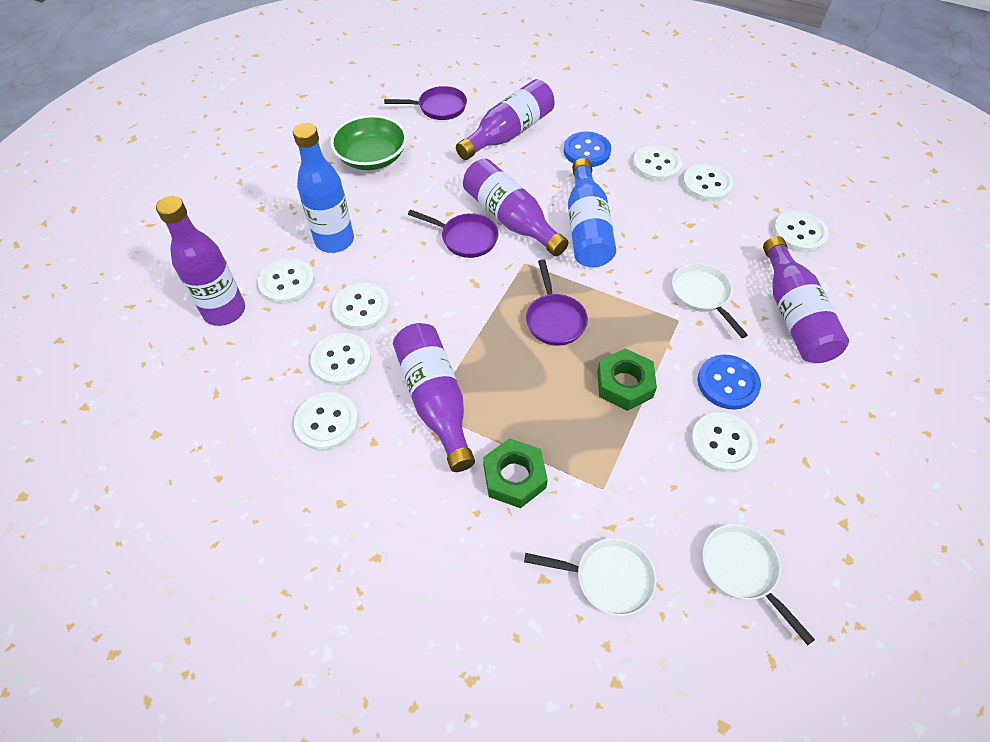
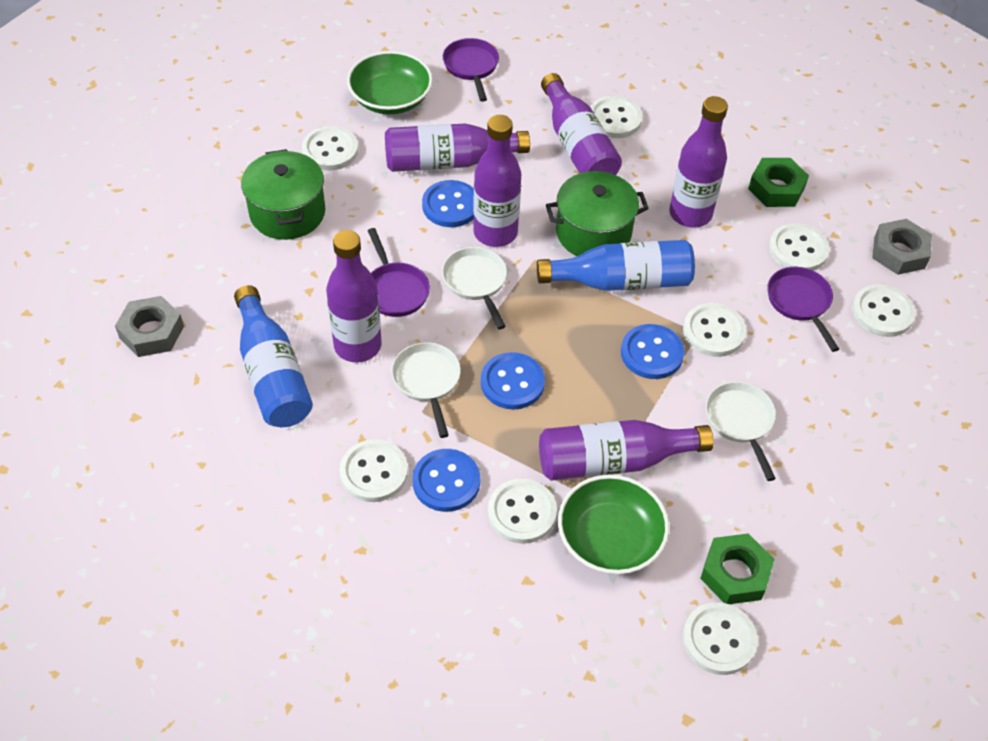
blue button: 2 -> 4
green bowl: 1 -> 2
green pot: 0 -> 2
grey nut: 0 -> 2
purple bottle: 5 -> 6

